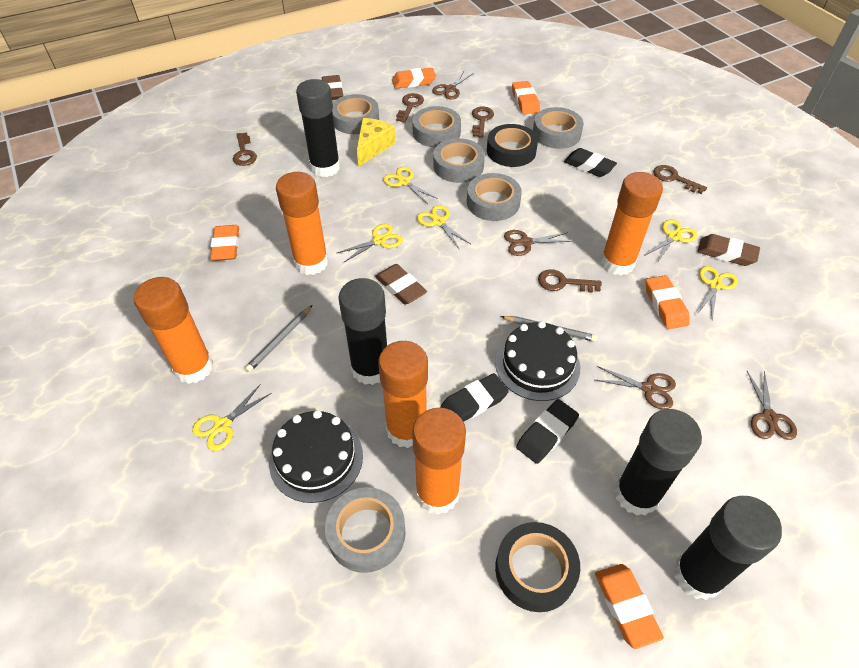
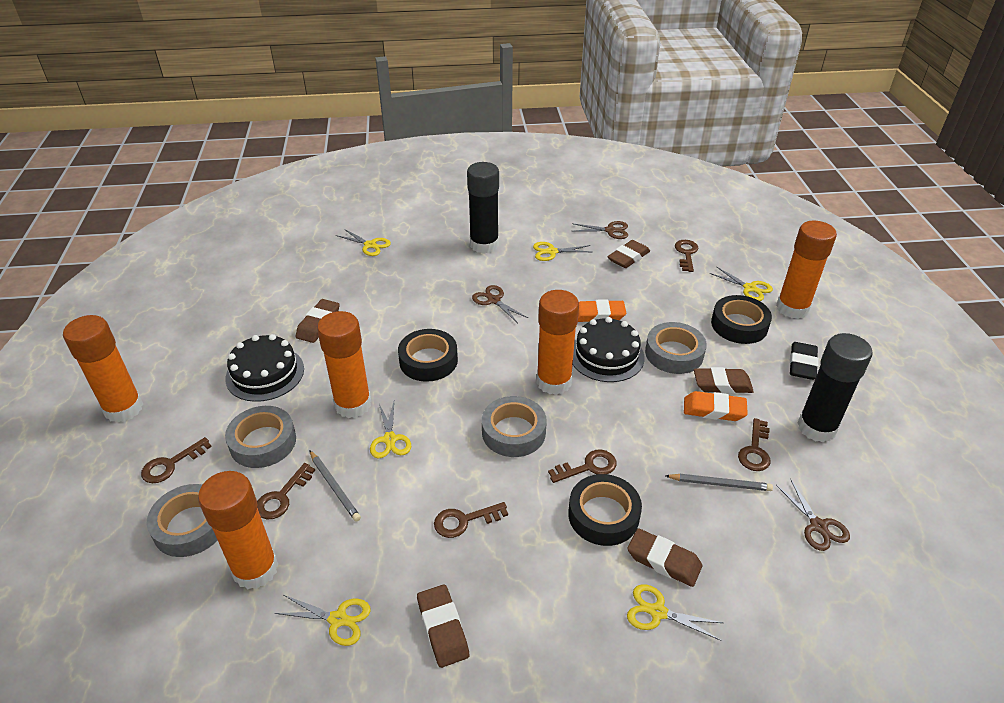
black eraser: 3 -> 1
black glue stick: 4 -> 2
black tape: 2 -> 3
brown eraser: 3 -> 5
brown key: 5 -> 6
brown scissors: 4 -> 3
grey tape: 6 -> 4
orange eraser: 5 -> 2
yellow cheese: 1 -> 0

